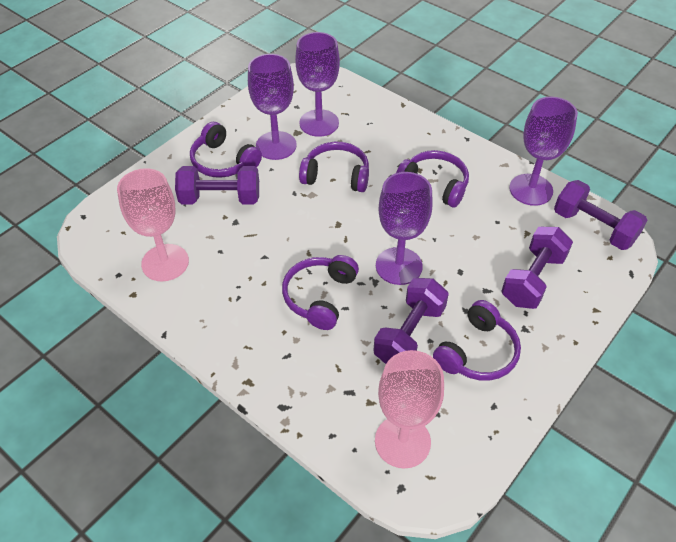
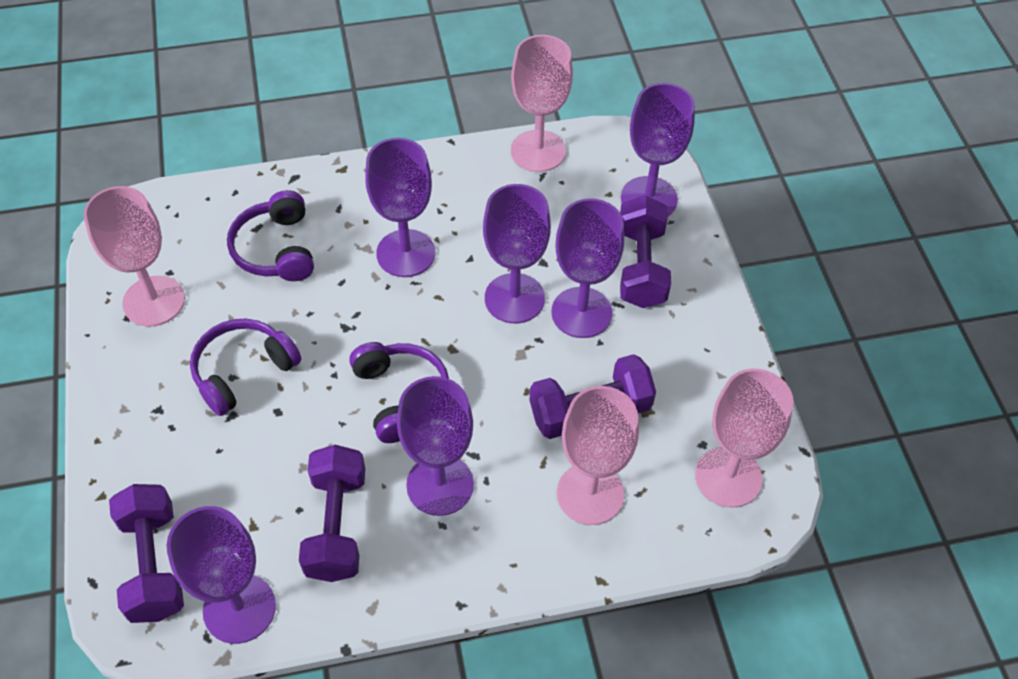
pink goblet: 2 -> 4
purple goblet: 4 -> 6
purple headphones: 5 -> 3

